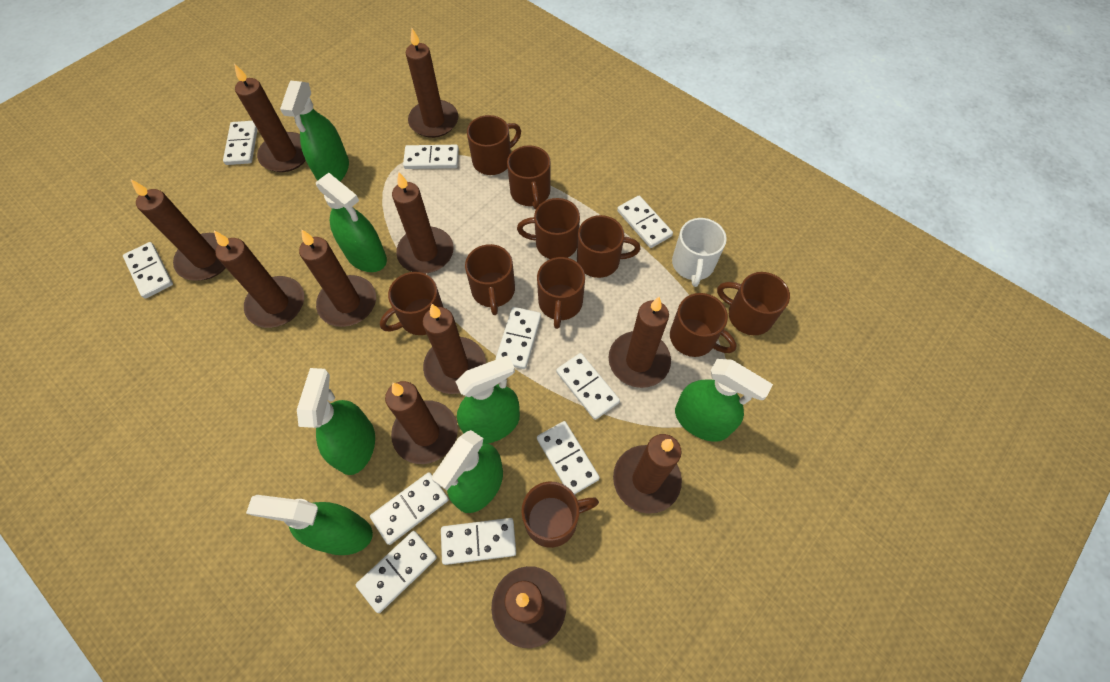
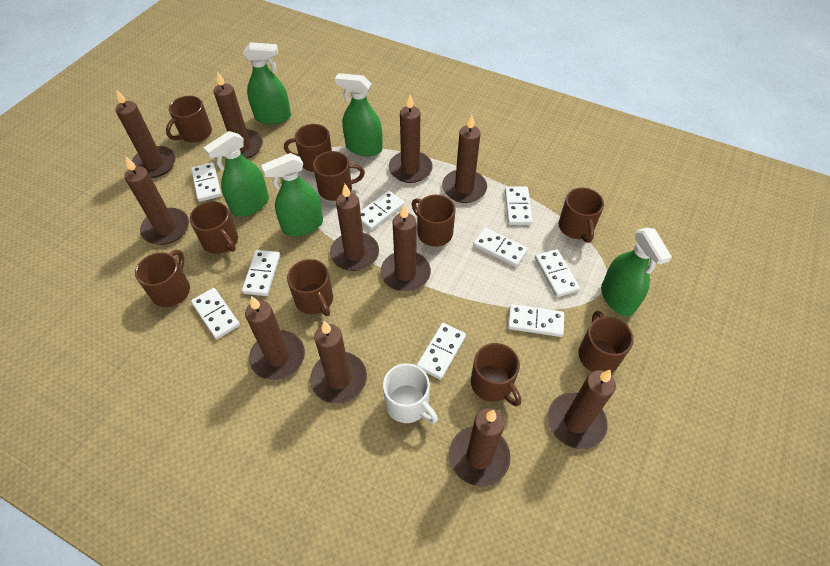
green spray bottle: 7 -> 5
white domino: 10 -> 9

